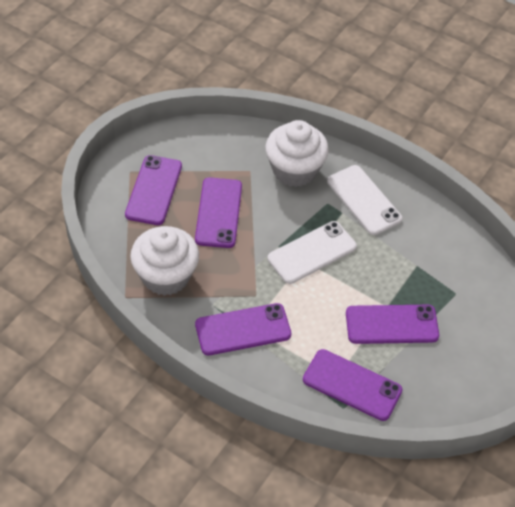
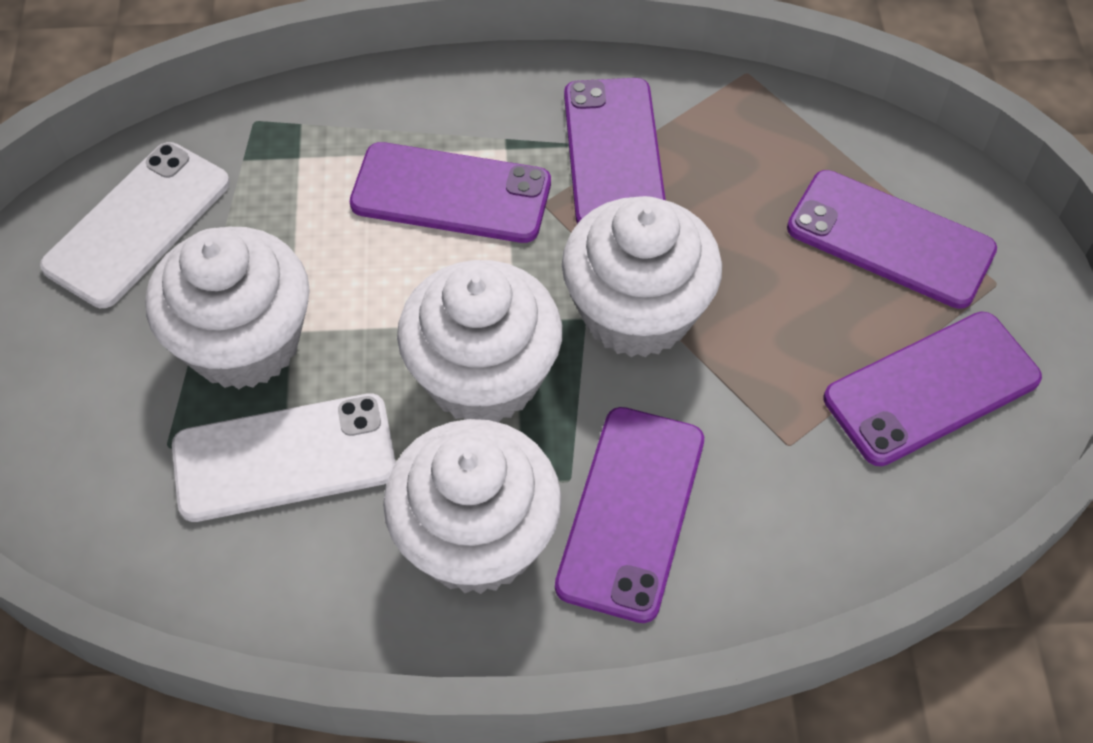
white cupcake: 2 -> 4

